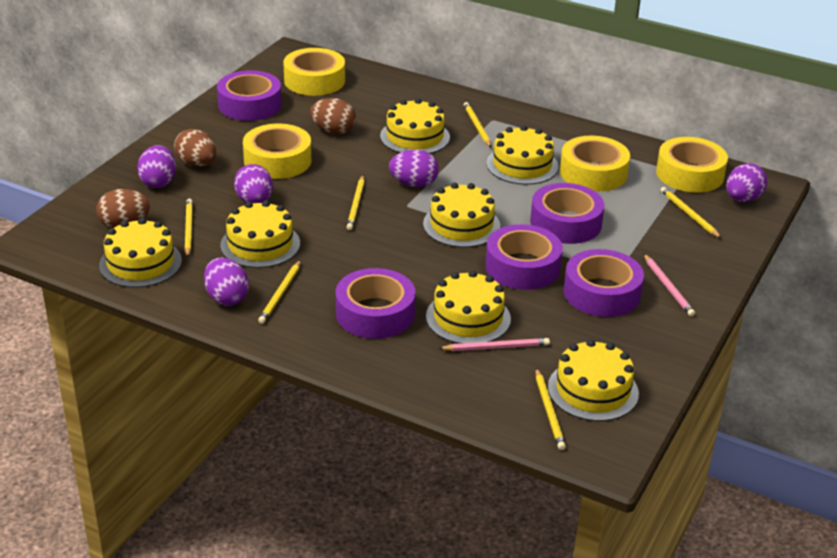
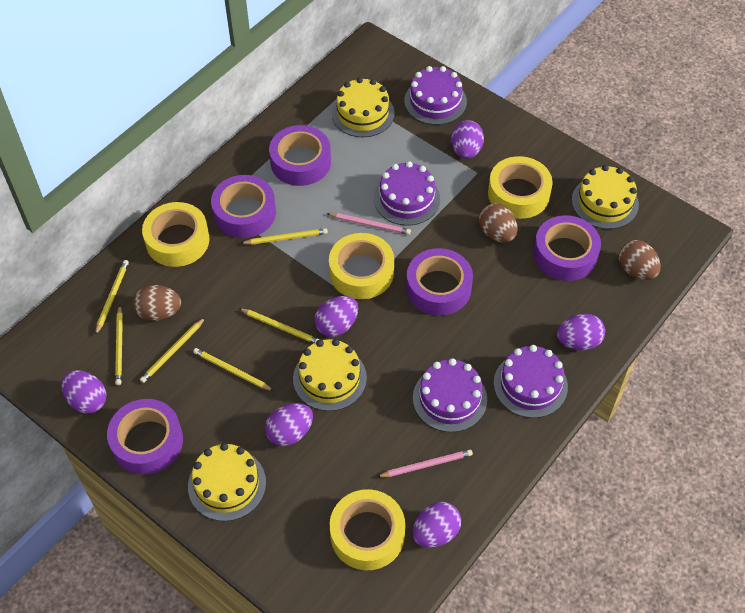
purple cake: 0 -> 4
purple egg: 5 -> 6
yellow cake: 7 -> 4

